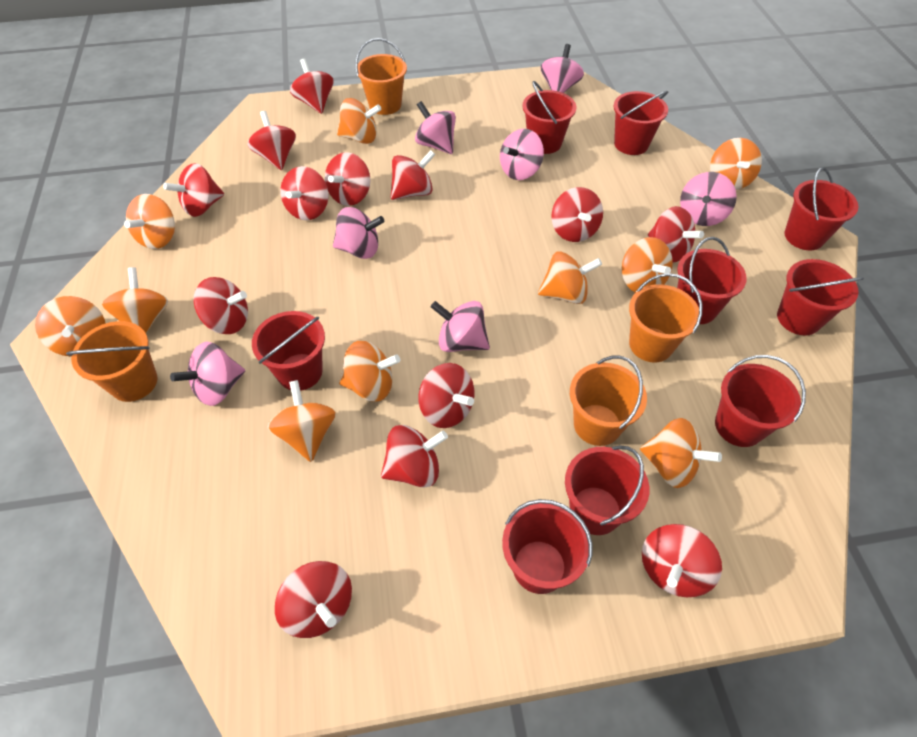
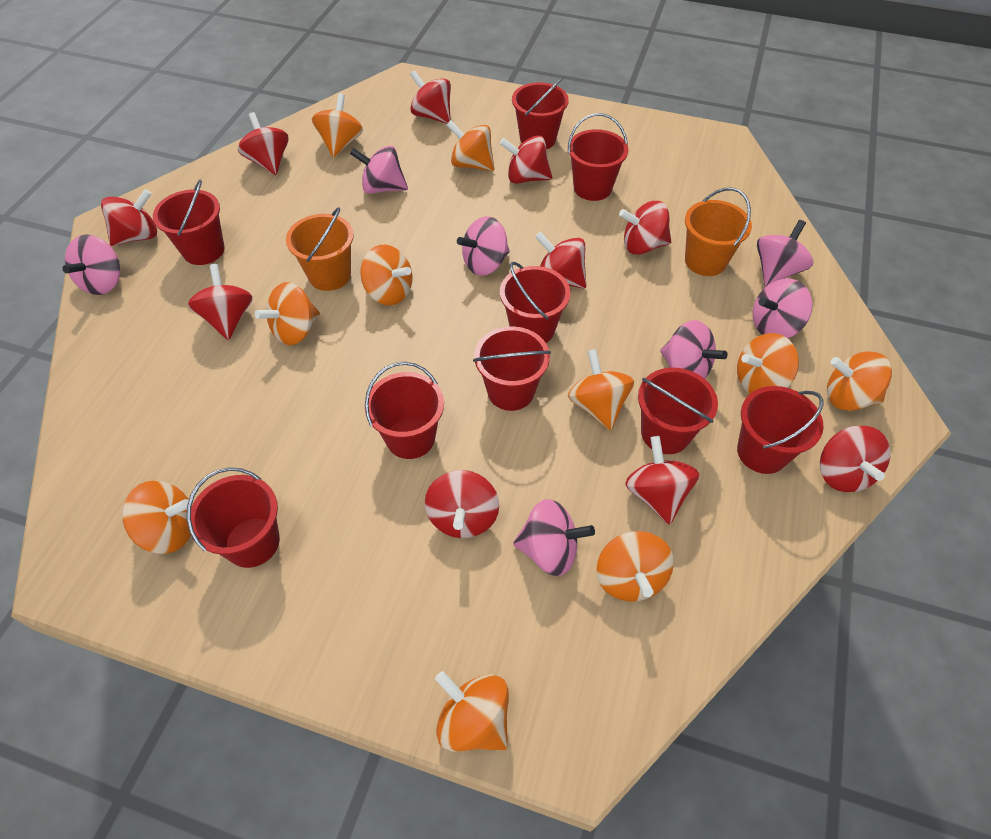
orange bucket: 4 -> 2
red spinning top: 13 -> 10

